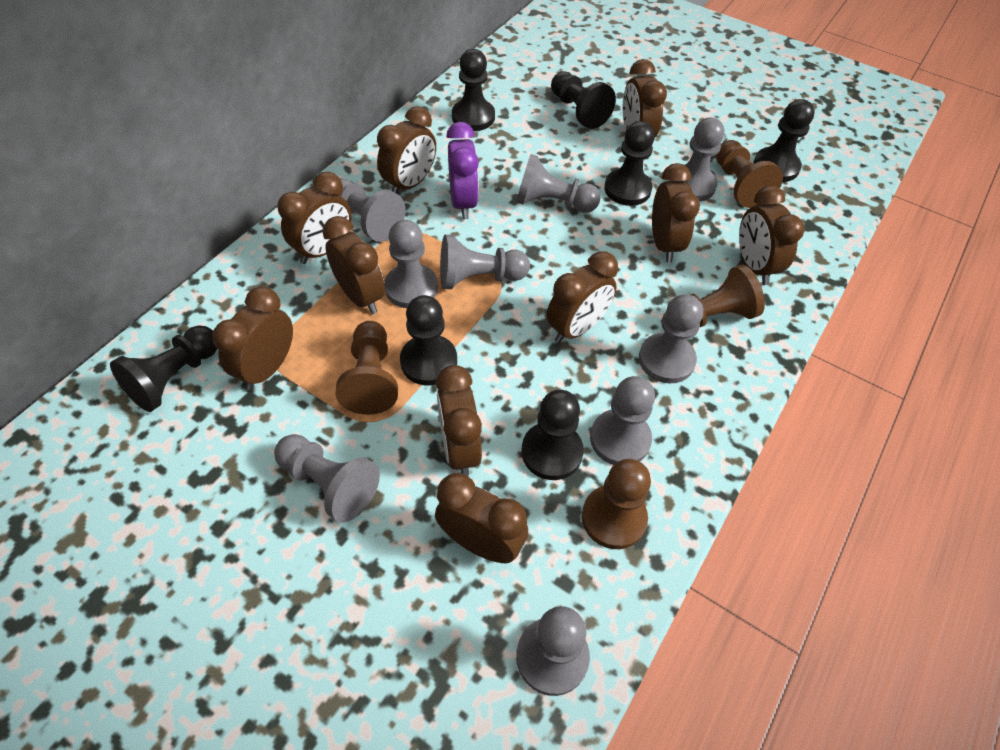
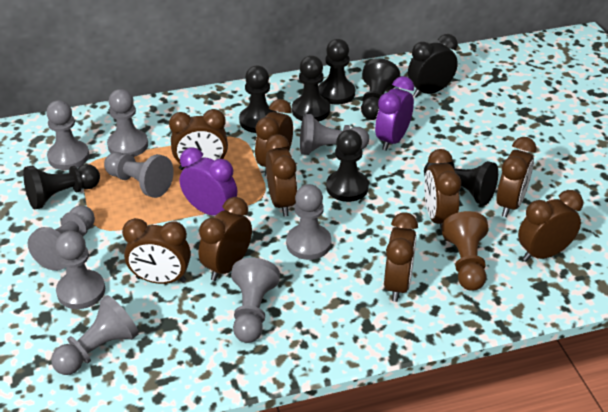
black clock: 0 -> 1
brown clock: 10 -> 9
brown pawn: 4 -> 1
purple clock: 1 -> 2

